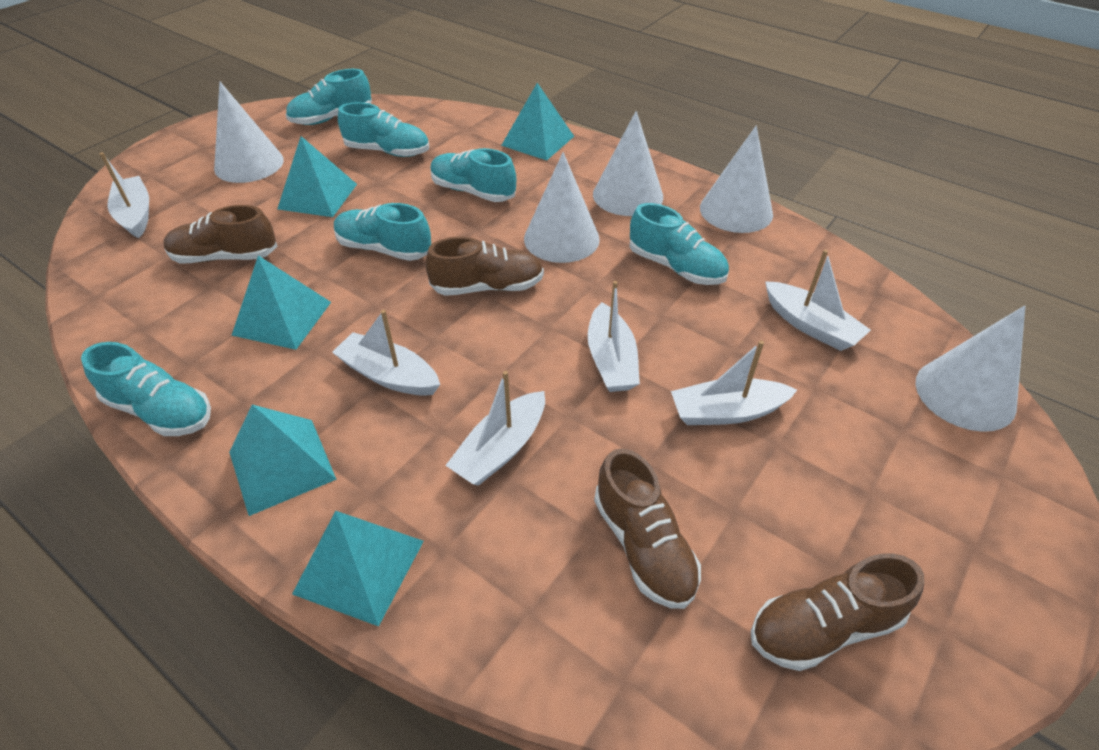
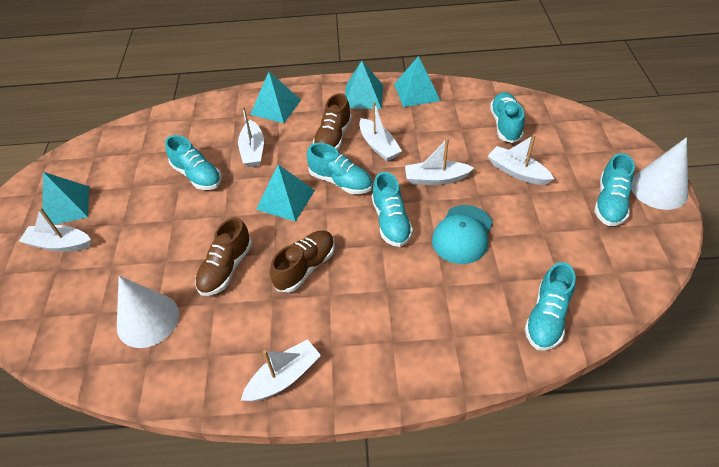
brown shoe: 4 -> 3
turquoise cap: 0 -> 1
white cone: 5 -> 2

